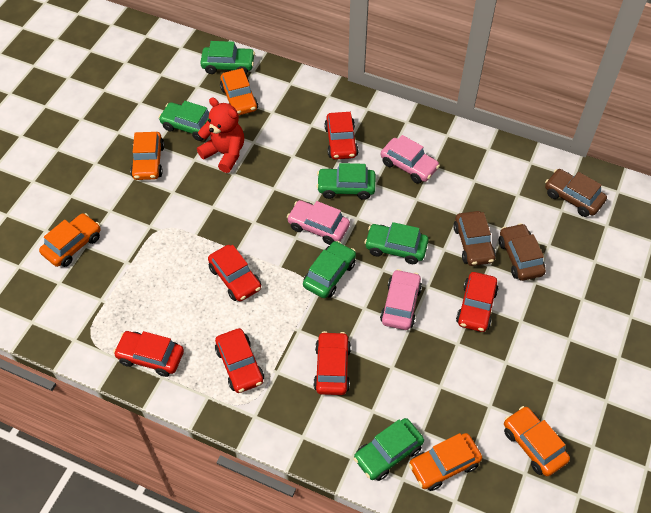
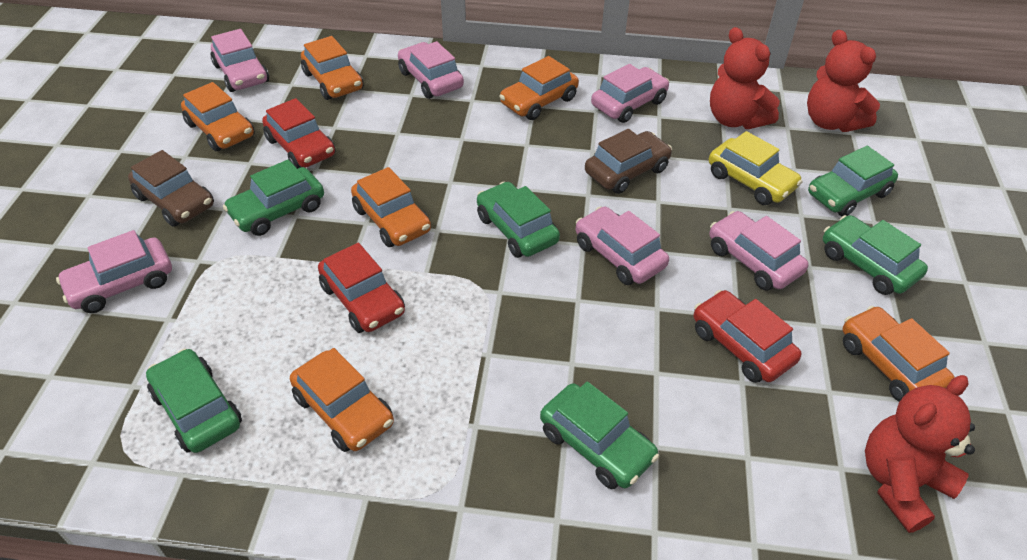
brown car: 3 -> 2
orange car: 5 -> 6
pink car: 3 -> 6
red car: 6 -> 3
red teddy bear: 1 -> 3
yellow car: 0 -> 1

